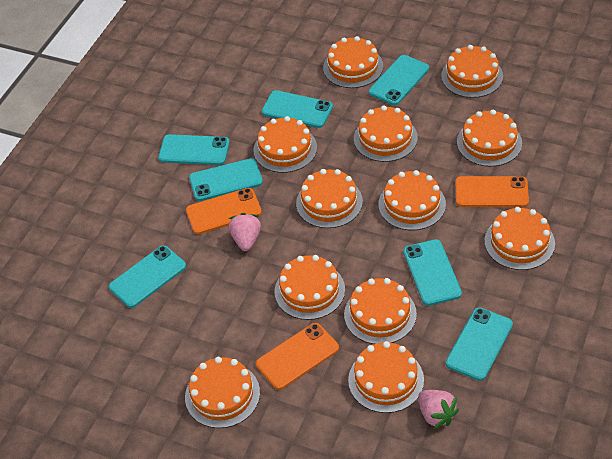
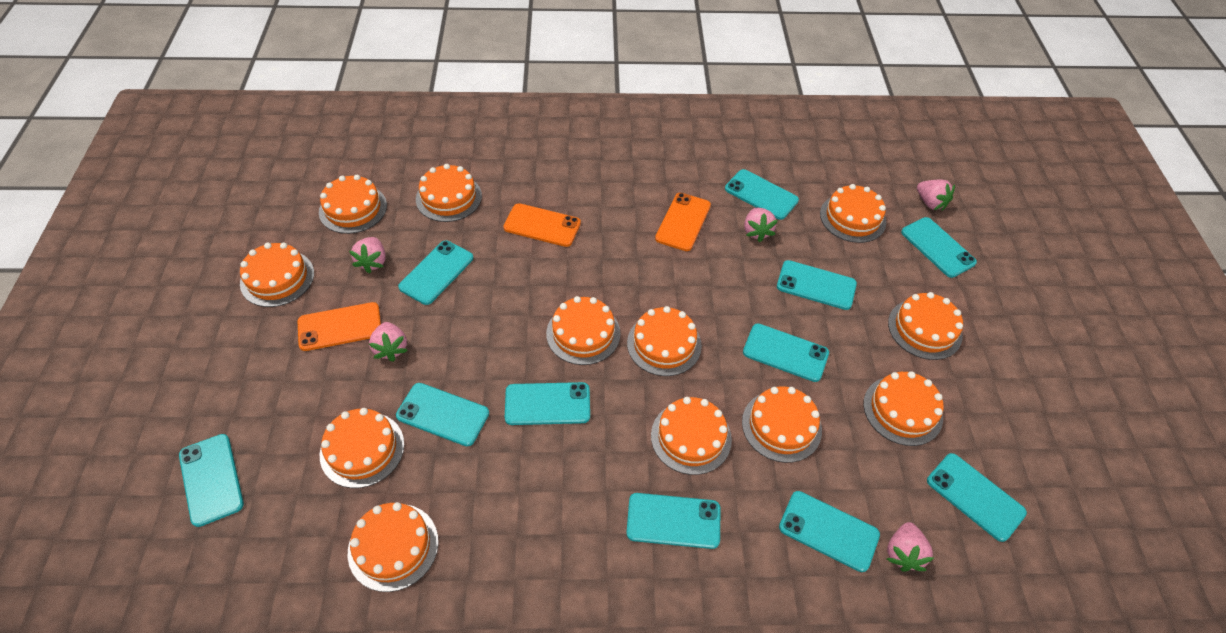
pink strawberry: 2 -> 5
turquoise phone: 7 -> 11

